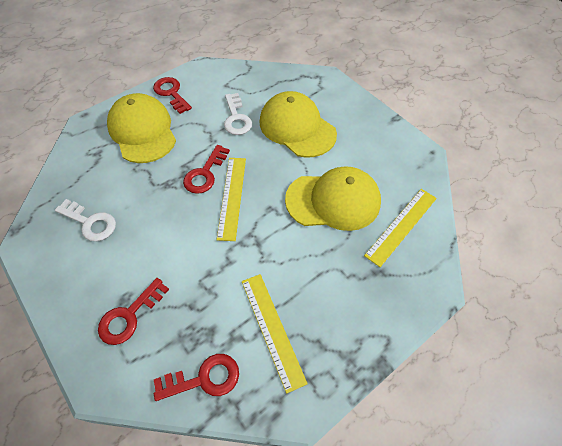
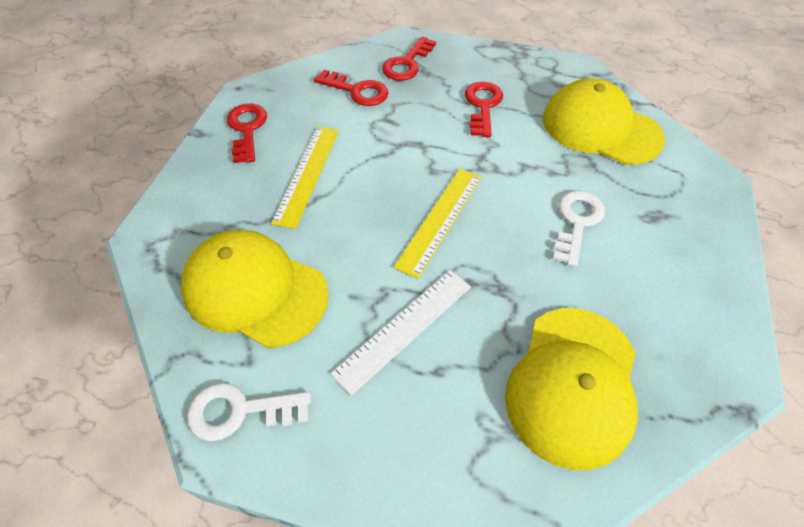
white ruler: 0 -> 1
yellow ruler: 3 -> 2

